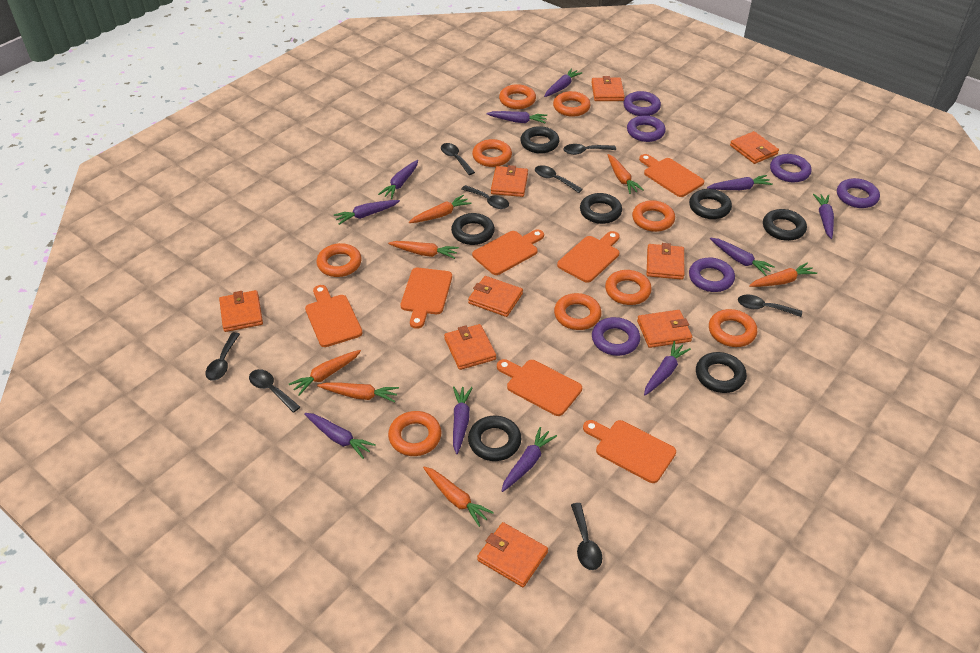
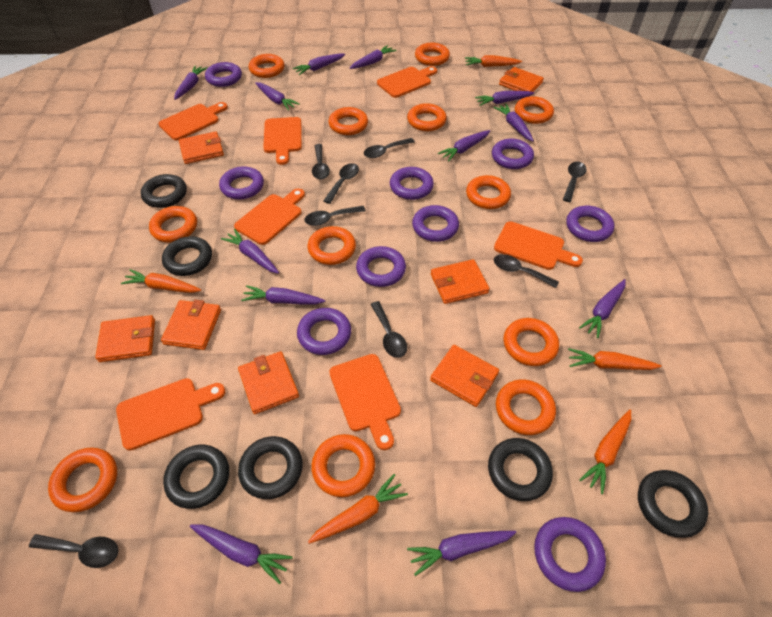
black ring: 7 -> 6
orange carrot: 7 -> 5
orange ring: 9 -> 12
orange wallet: 9 -> 7
purple carrot: 11 -> 12
purple ring: 6 -> 9

